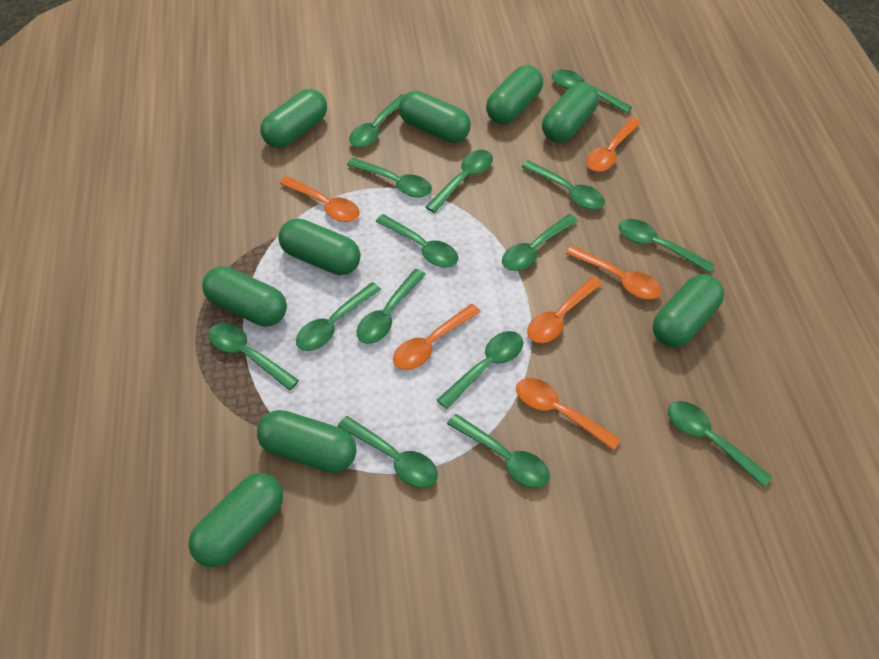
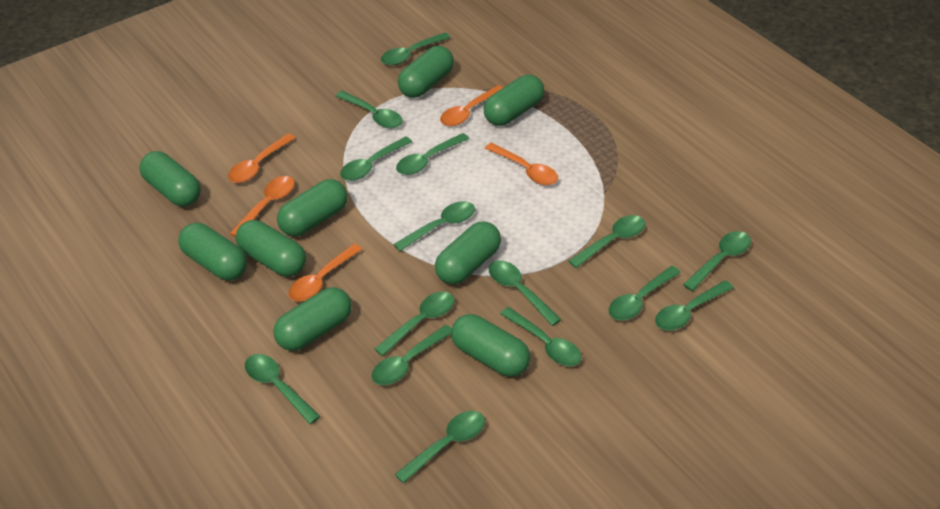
orange spoon: 6 -> 5

